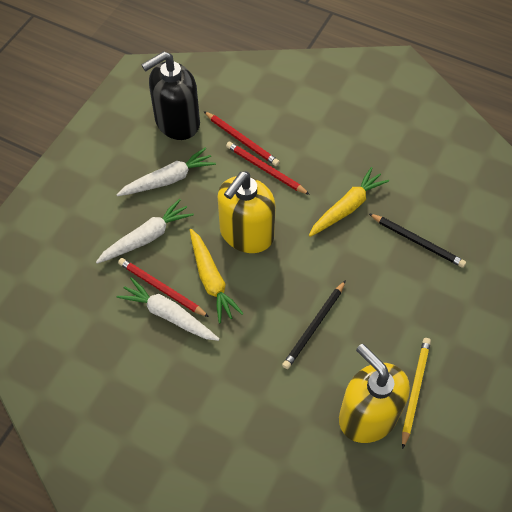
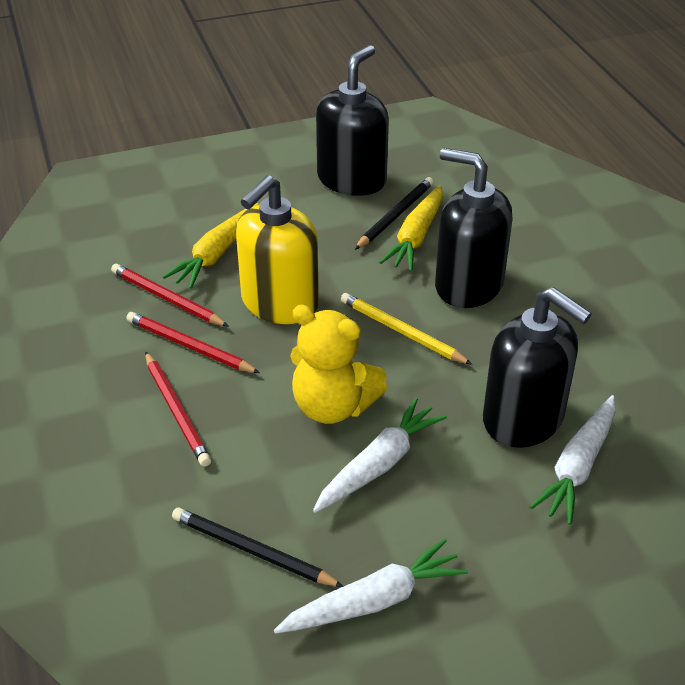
black soap dispenser: 1 -> 3
yellow soap dispenser: 2 -> 1
yellow teddy bear: 0 -> 1

